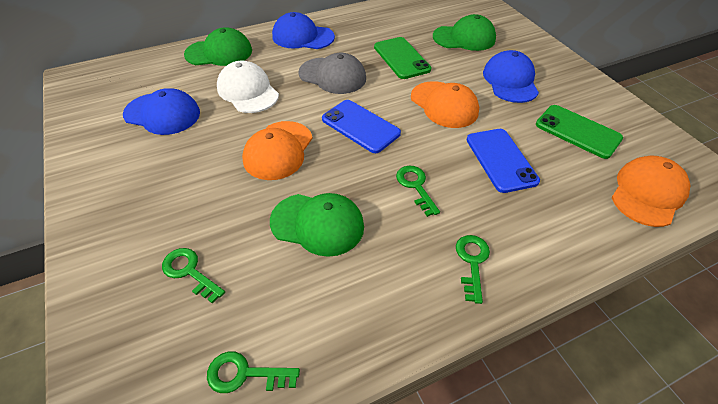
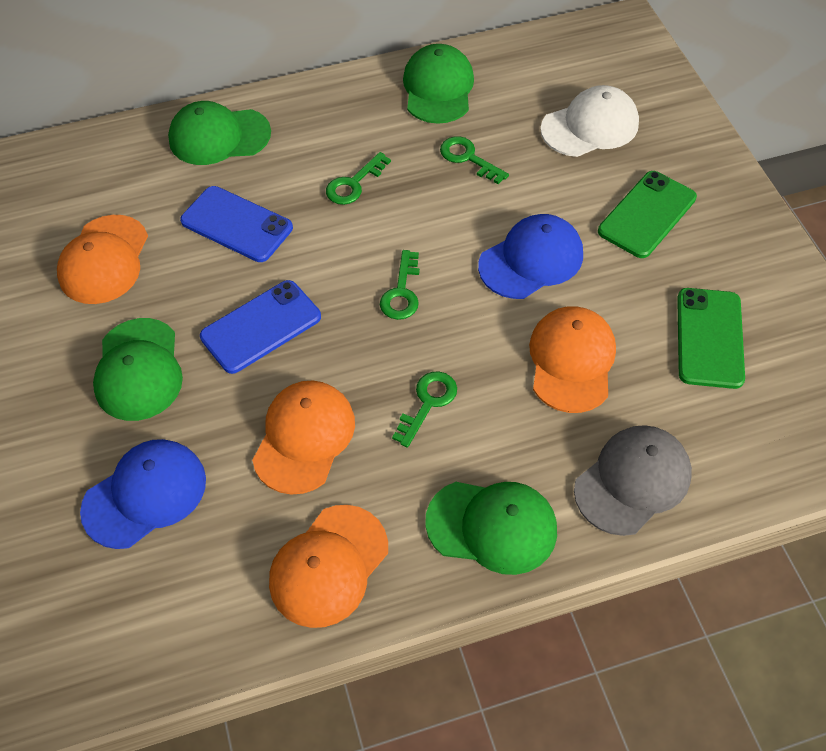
blue cap: 3 -> 2
green cap: 3 -> 4
orange cap: 3 -> 4

